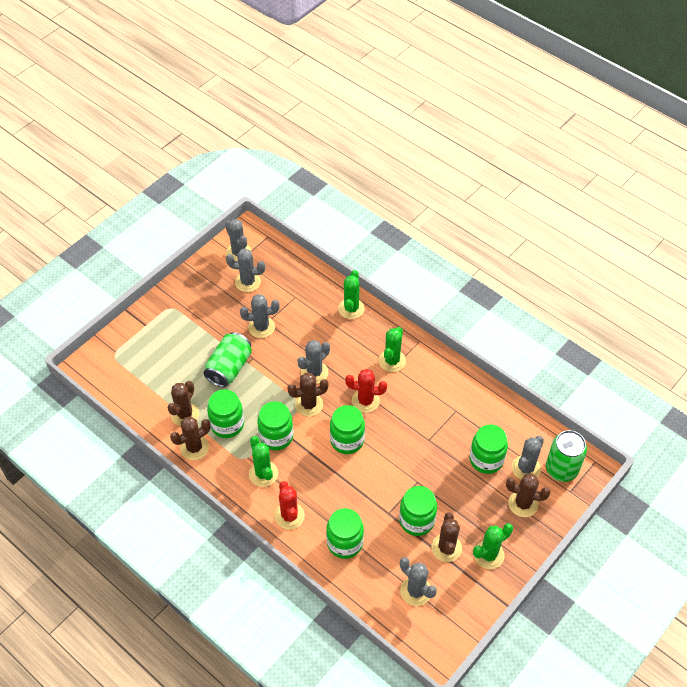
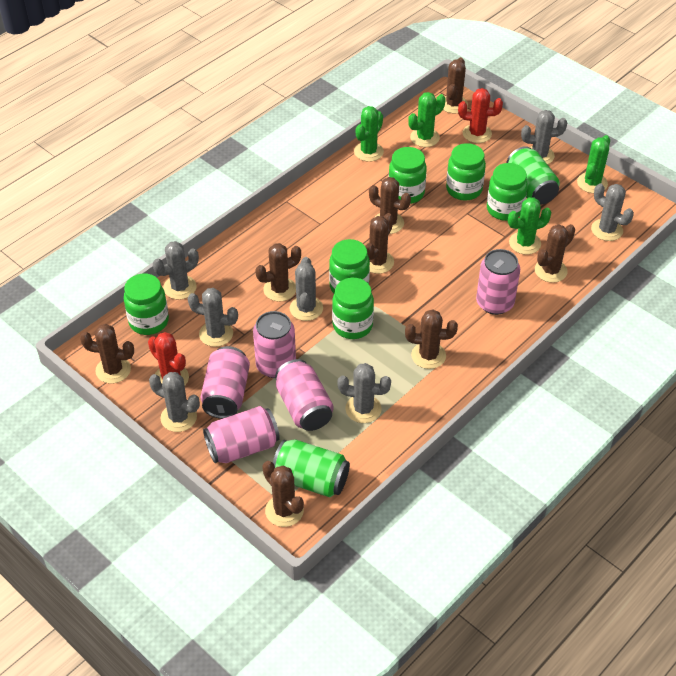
brown cactus: 5 -> 8
grey cactus: 6 -> 7
pink can: 0 -> 5

